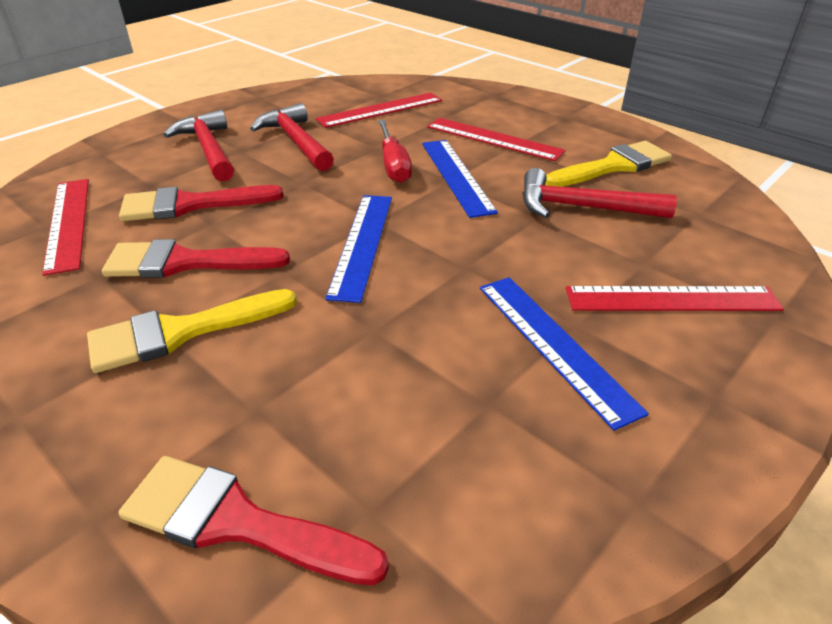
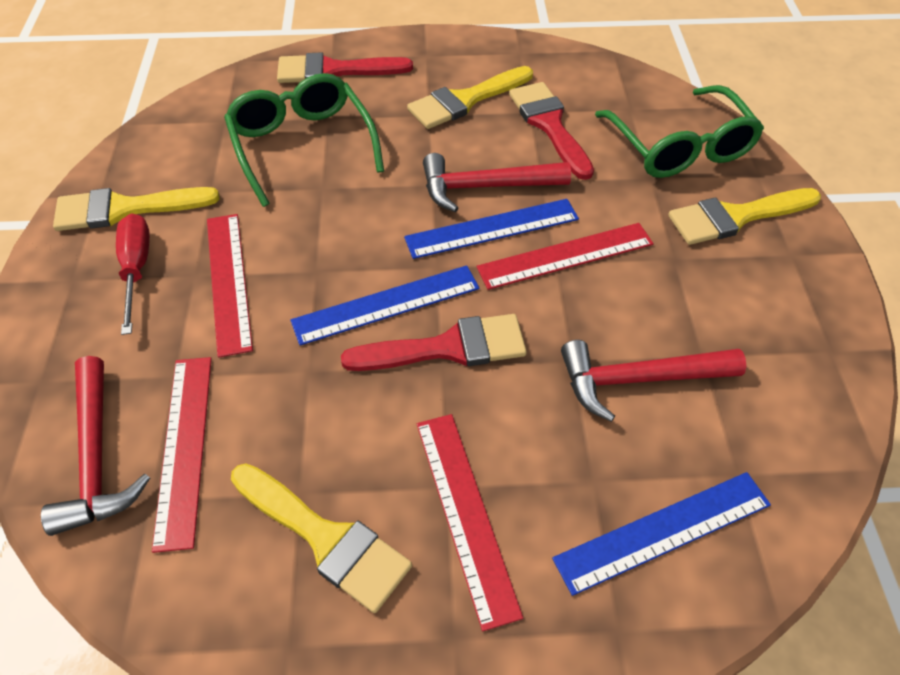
green glasses: 0 -> 2
yellow brush: 2 -> 4

